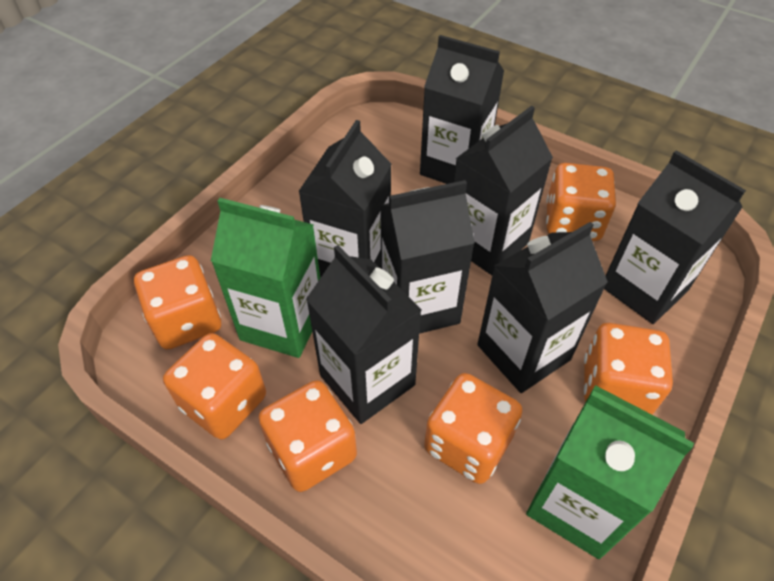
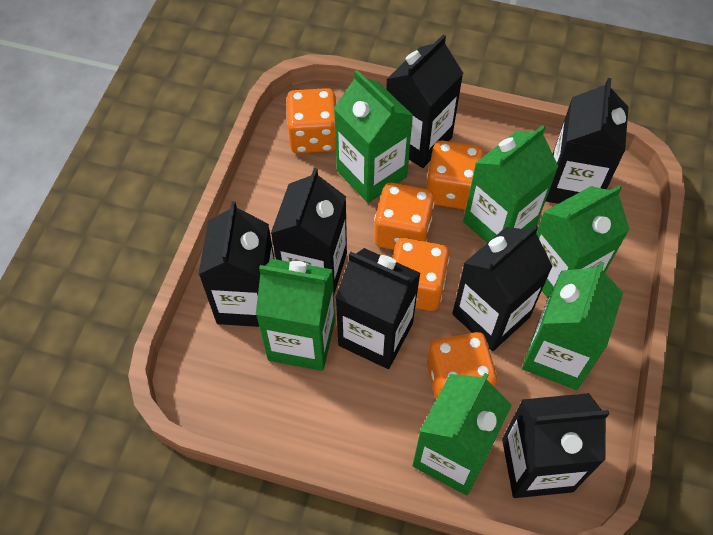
green carton: 2 -> 6
orange dice: 6 -> 5

